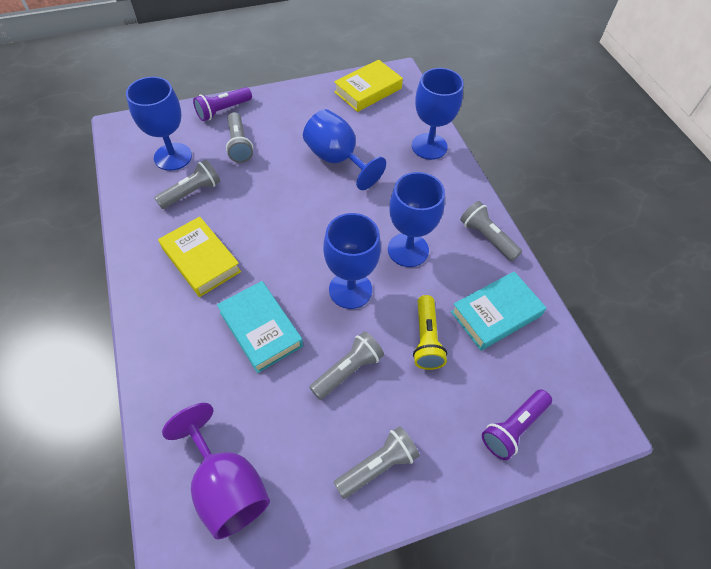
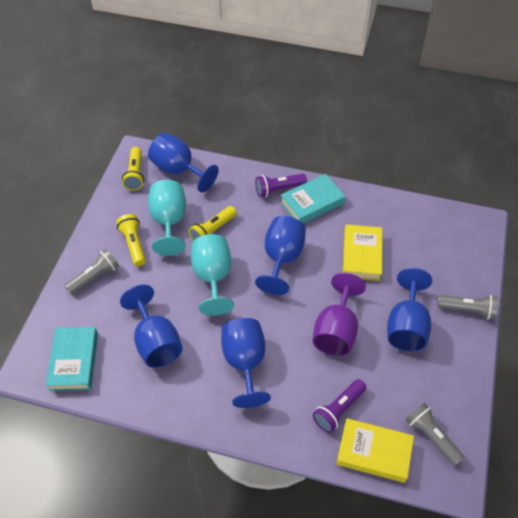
grey flashlight: 5 -> 3
turquoise goblet: 0 -> 2
yellow flashlight: 1 -> 3

